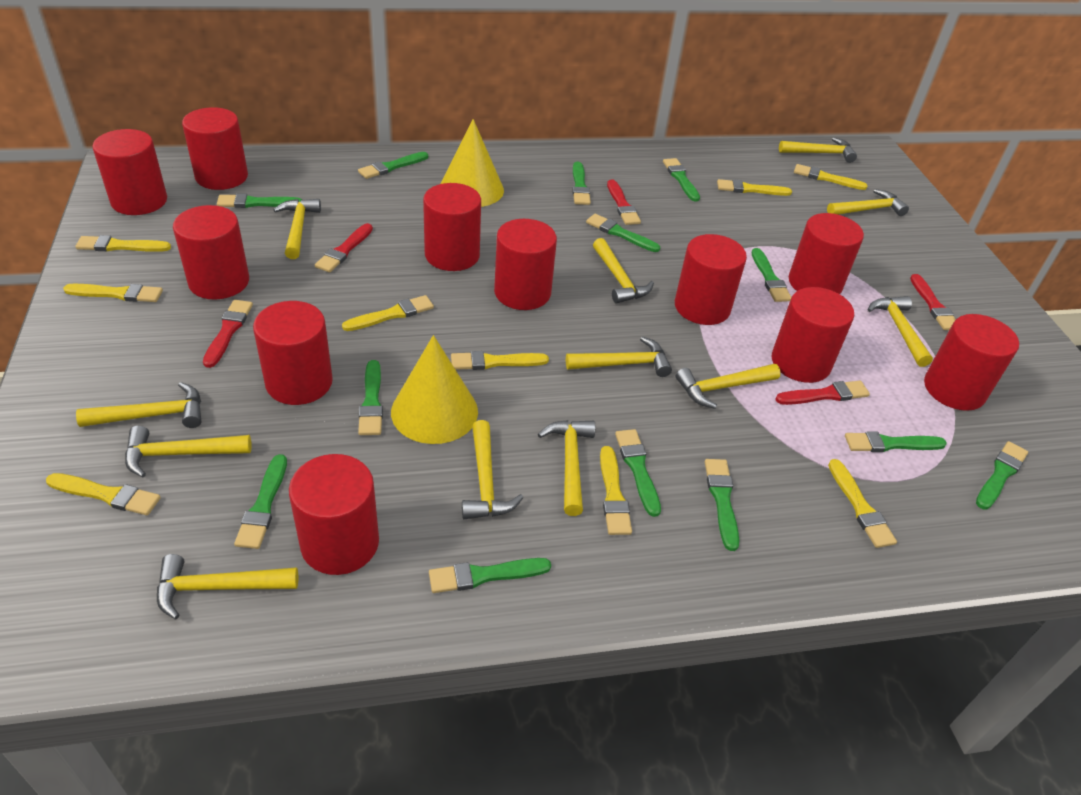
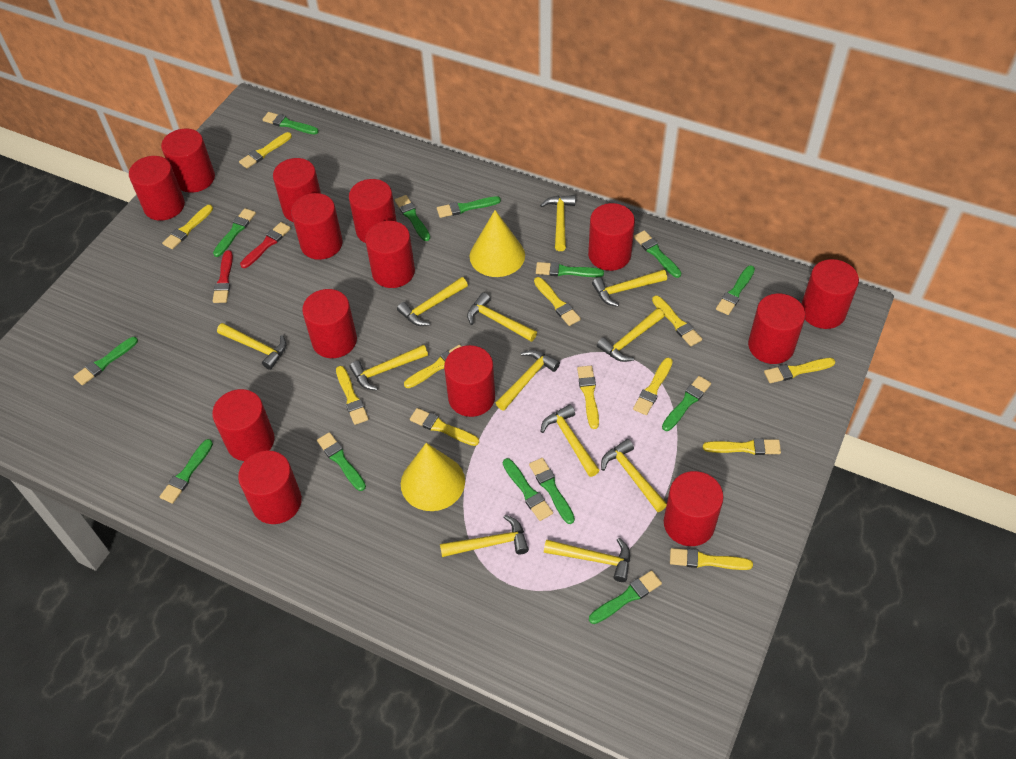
green brush: 13 -> 14
red brush: 5 -> 2
red cylinder: 11 -> 14
yellow brush: 9 -> 12

